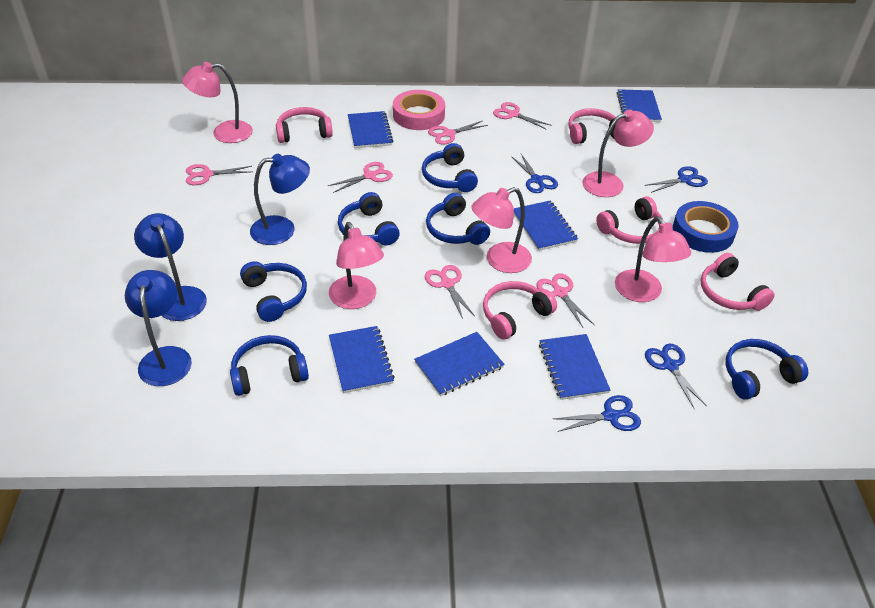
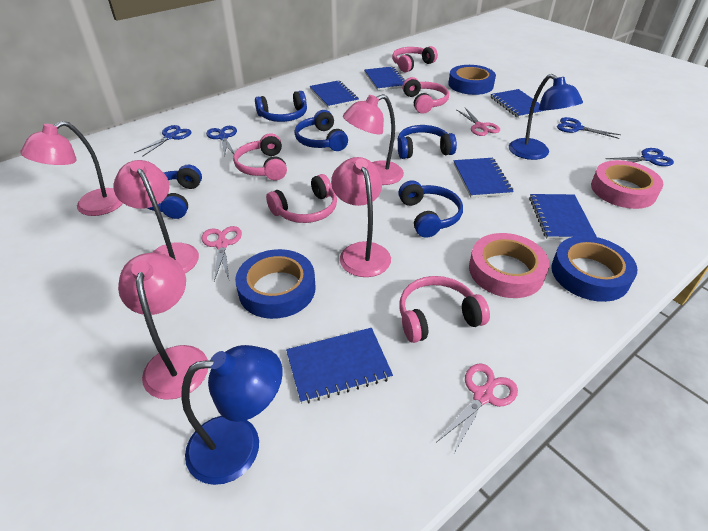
blue headphones: 6 -> 5
blue lamp: 3 -> 2
blue tape: 1 -> 3
pink scissors: 6 -> 3
pink tape: 1 -> 2

